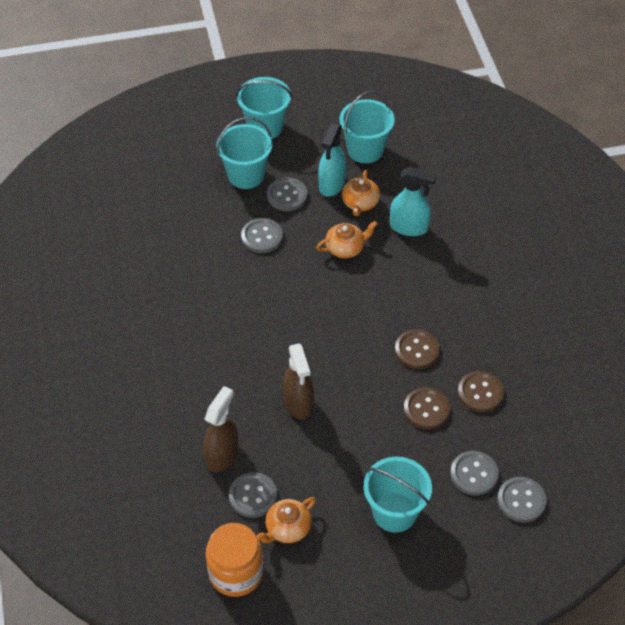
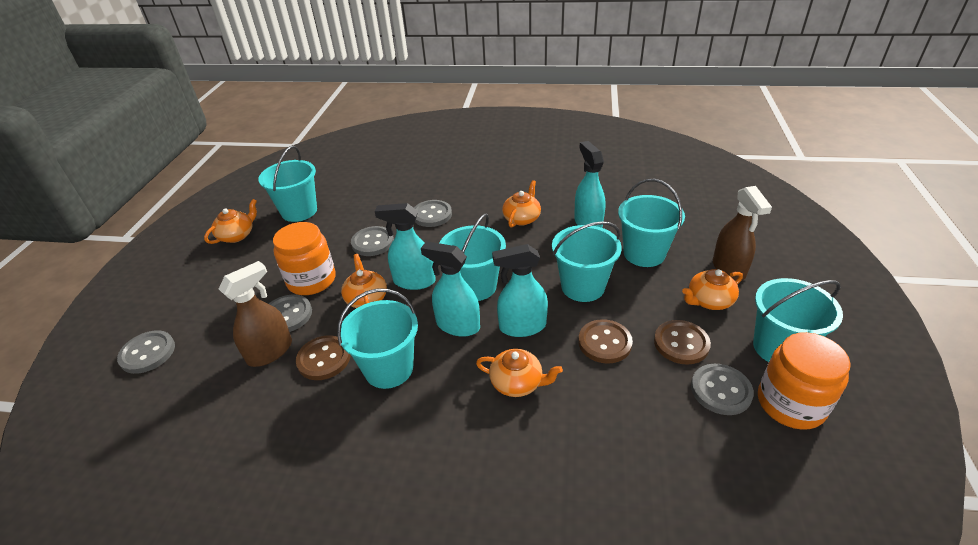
orange jar: 1 -> 2
orange teapot: 3 -> 5
turquoise bucket: 4 -> 6
turquoise spray bottle: 2 -> 4

